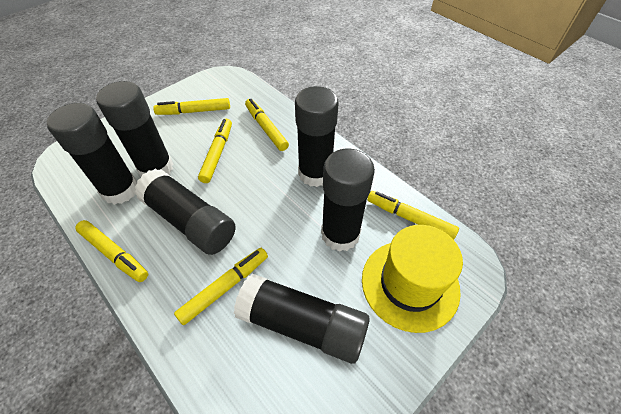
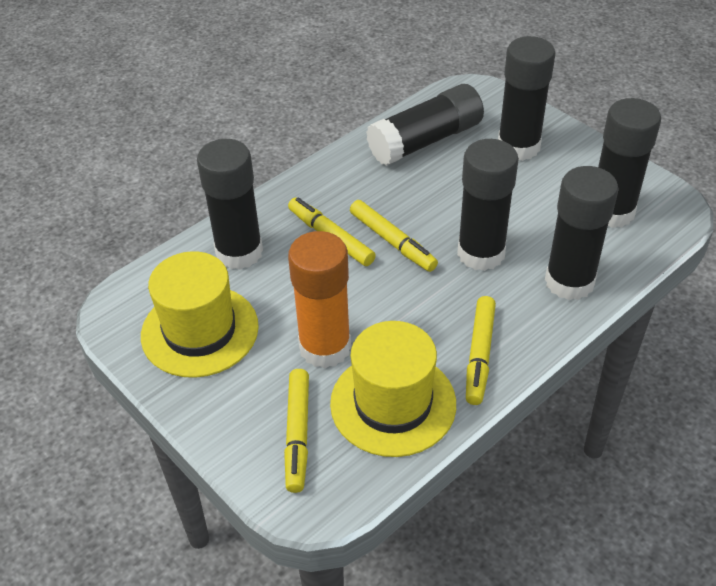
orange glue stick: 0 -> 1
yellow hat: 1 -> 2
yellow marker: 6 -> 4

